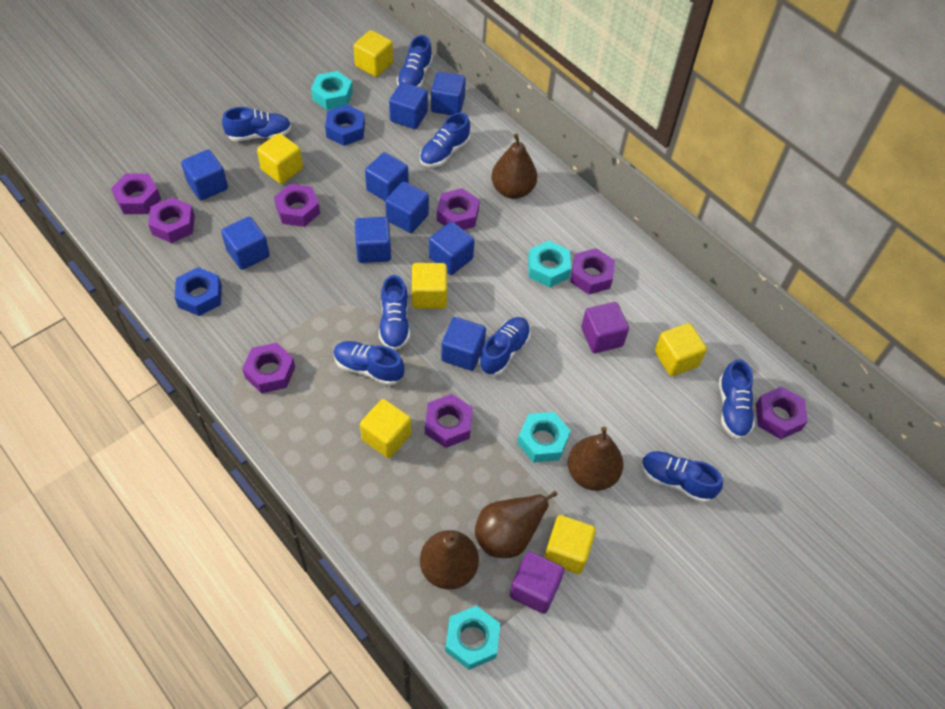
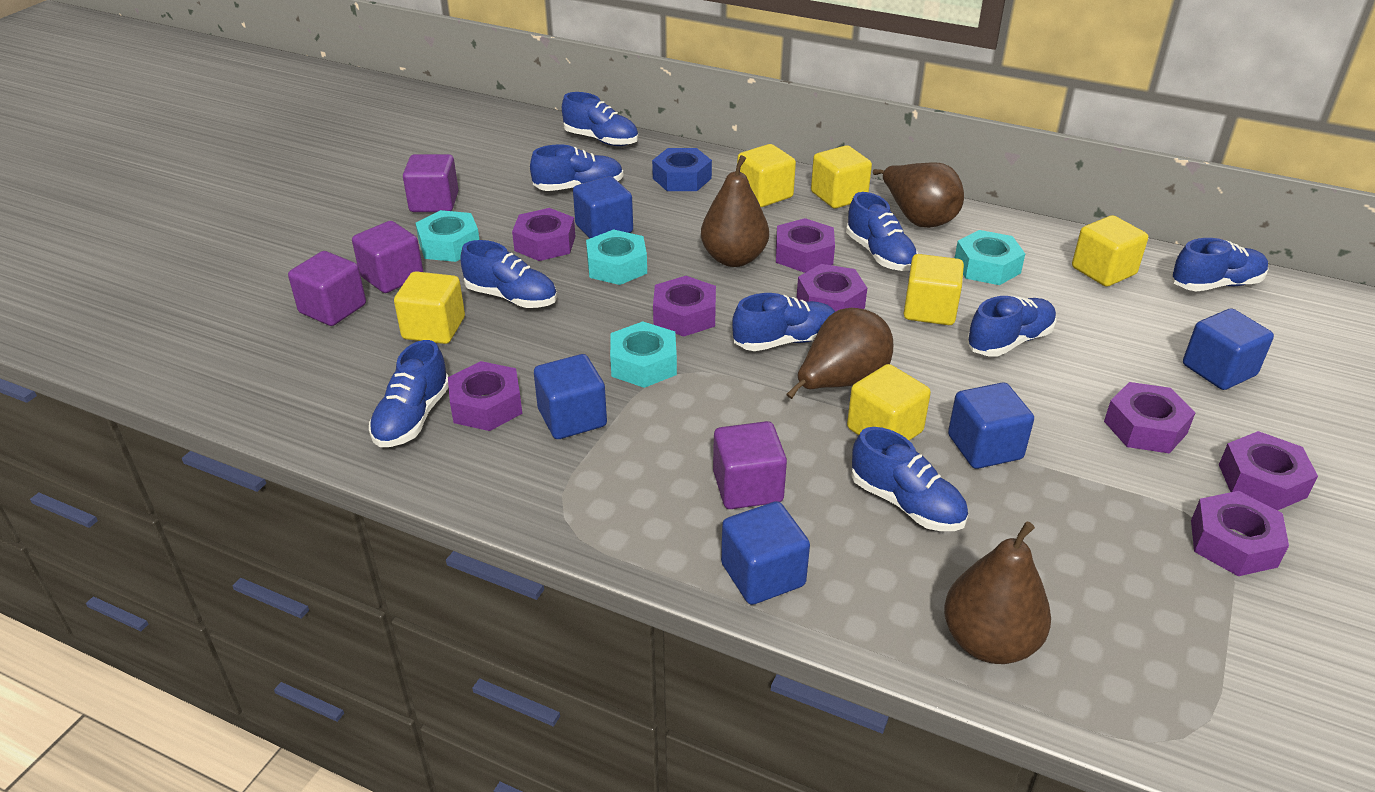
blue cube: 9 -> 5
blue nut: 2 -> 1
blue shoe: 8 -> 9
purple cube: 2 -> 4

